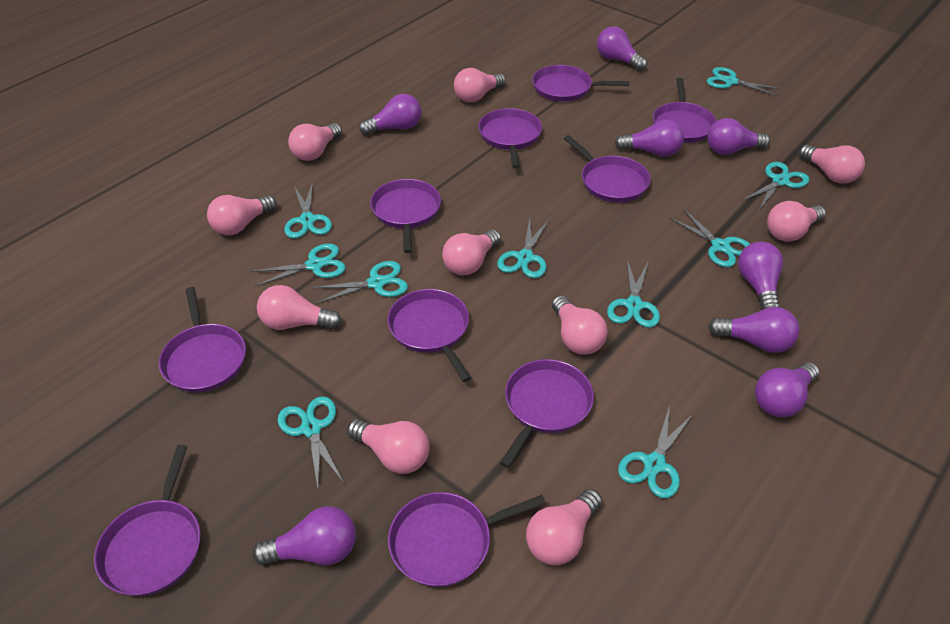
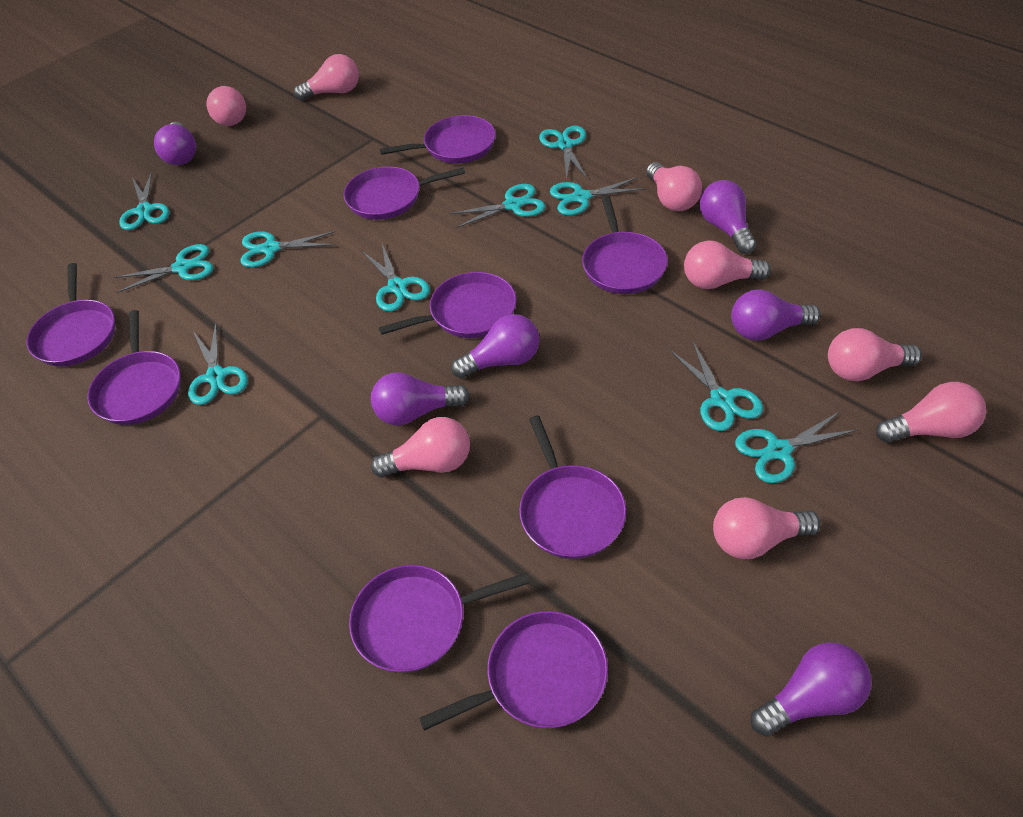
pink light bulb: 10 -> 8
purple light bulb: 8 -> 6
purple pan: 10 -> 9

